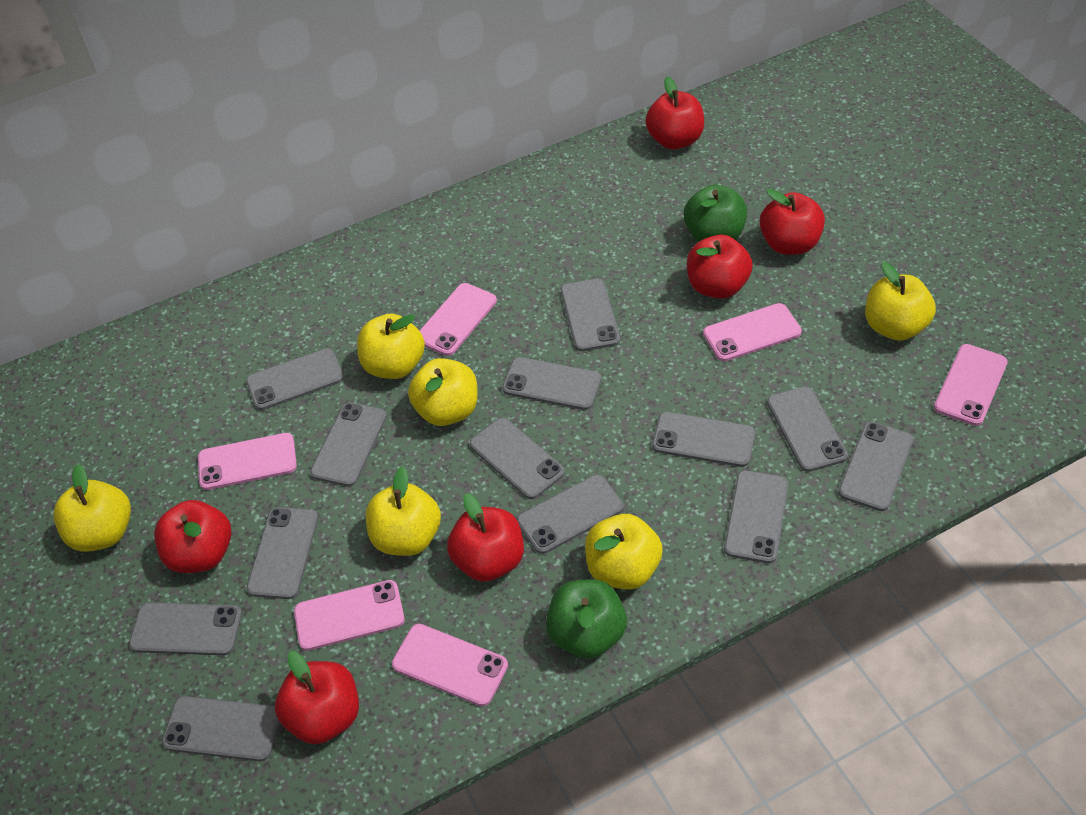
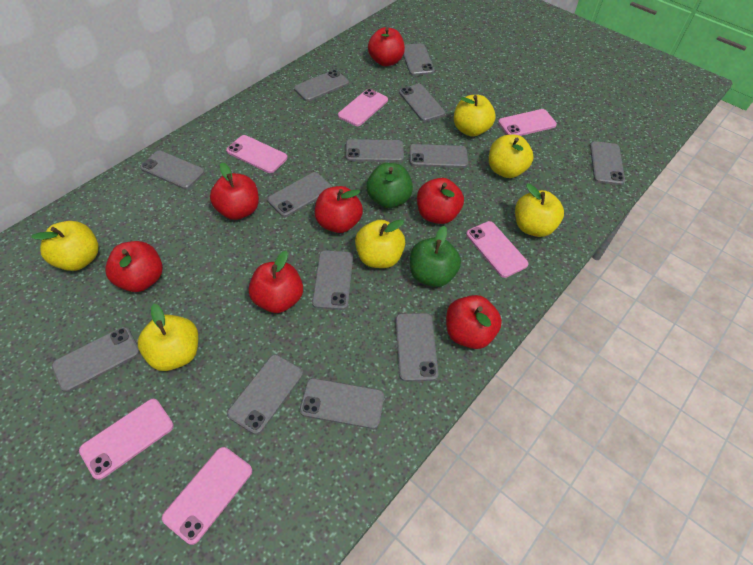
red apple: 6 -> 7

